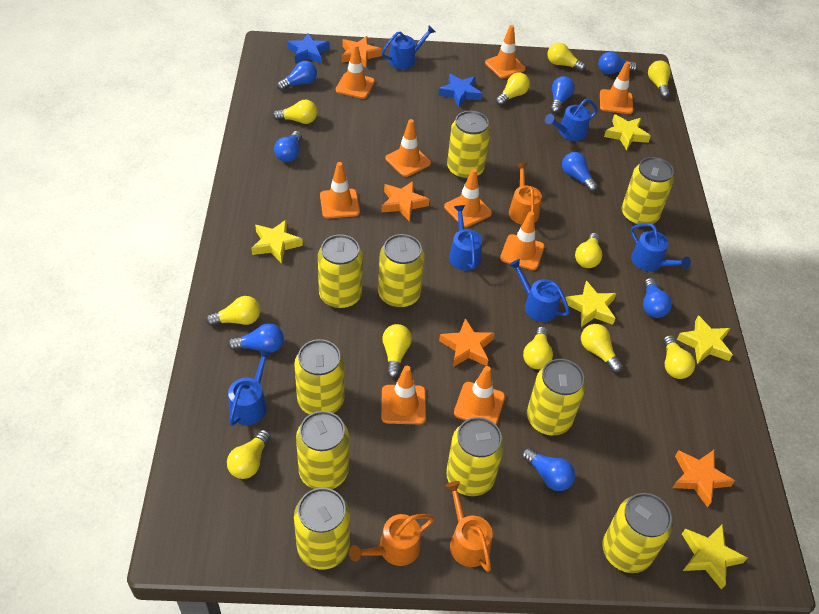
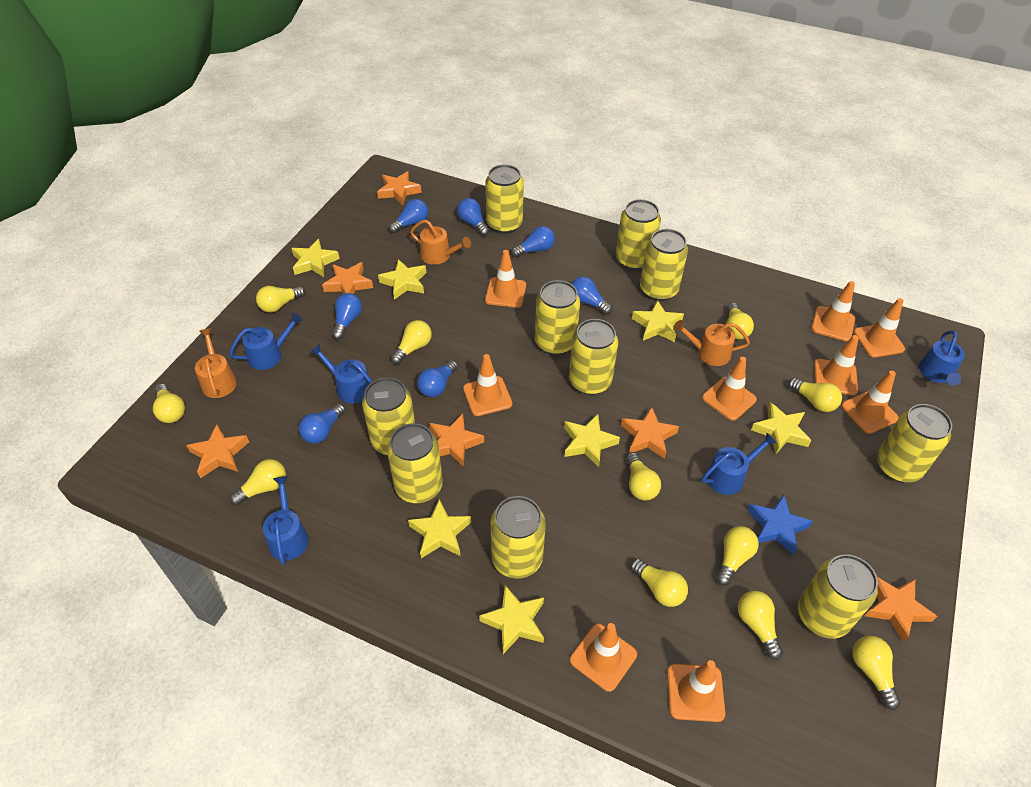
blue light bulb: 8 -> 7
blue star: 2 -> 1
blue watering can: 6 -> 5
orange star: 4 -> 6
yellow star: 5 -> 7

